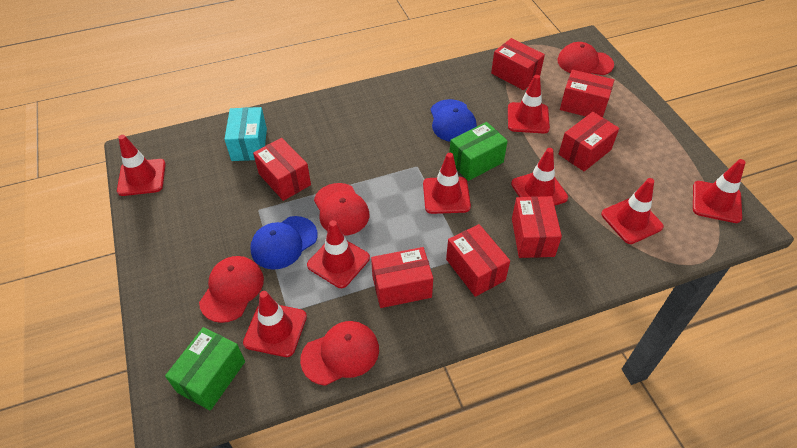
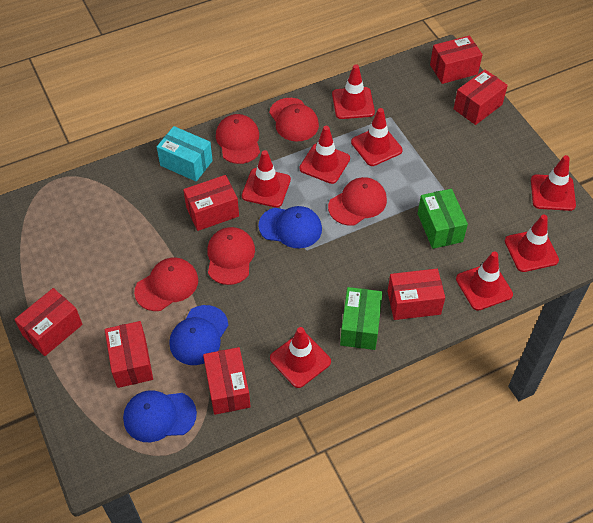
blue cap: 2 -> 3
red cap: 4 -> 5

